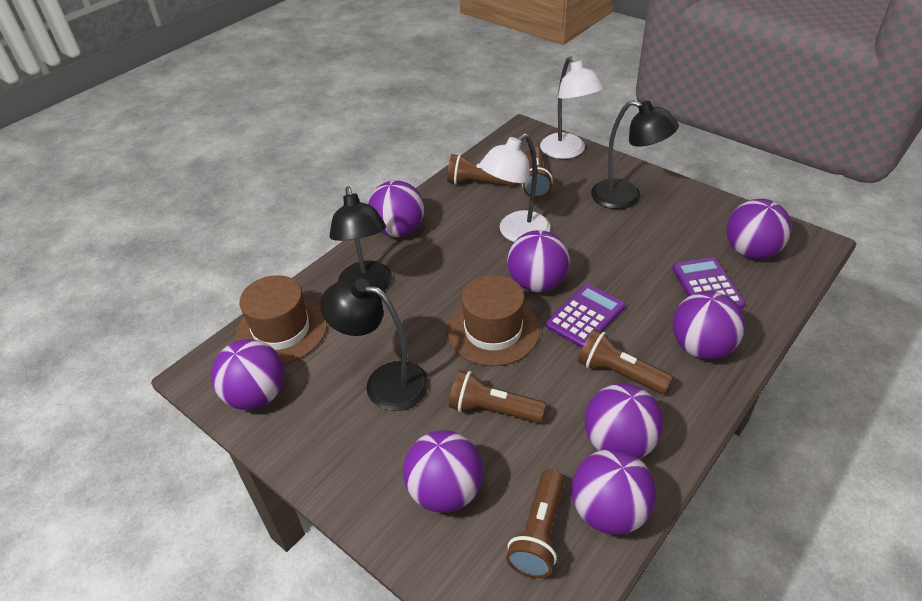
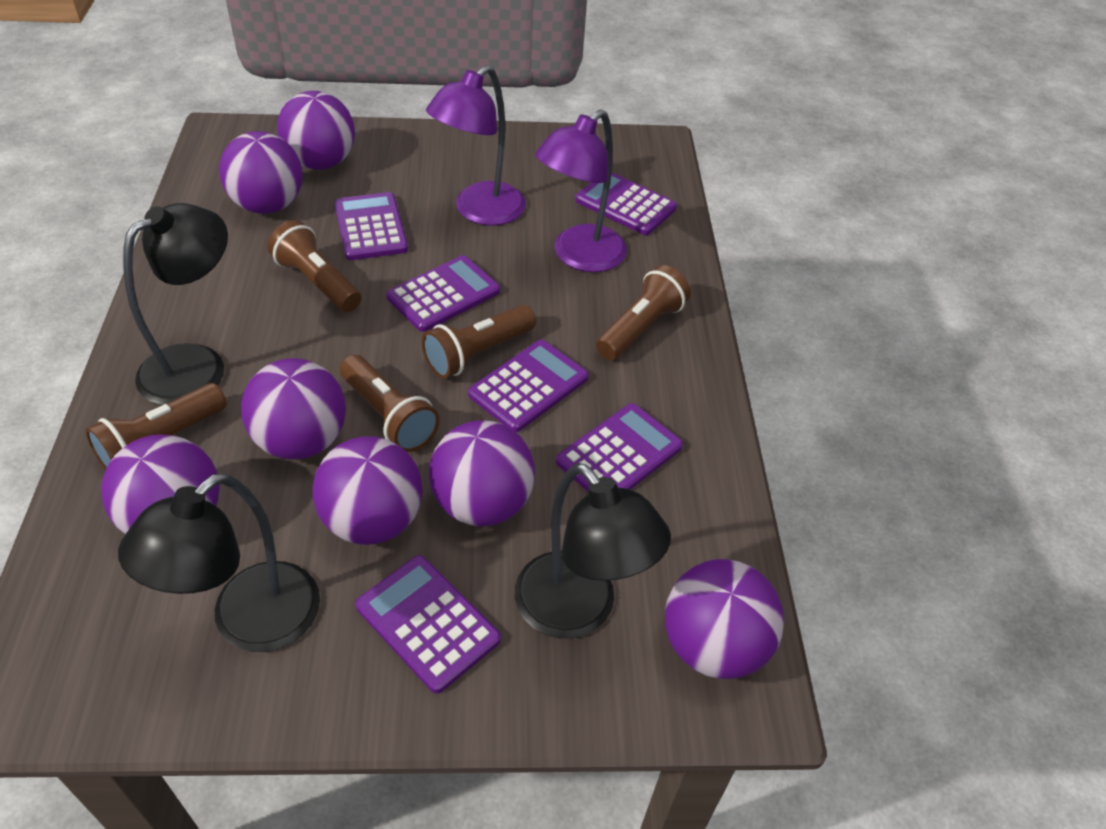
brown hat: 2 -> 0
purple ball: 8 -> 7
purple calculator: 2 -> 6
purple lamp: 0 -> 2
white lamp: 2 -> 0

